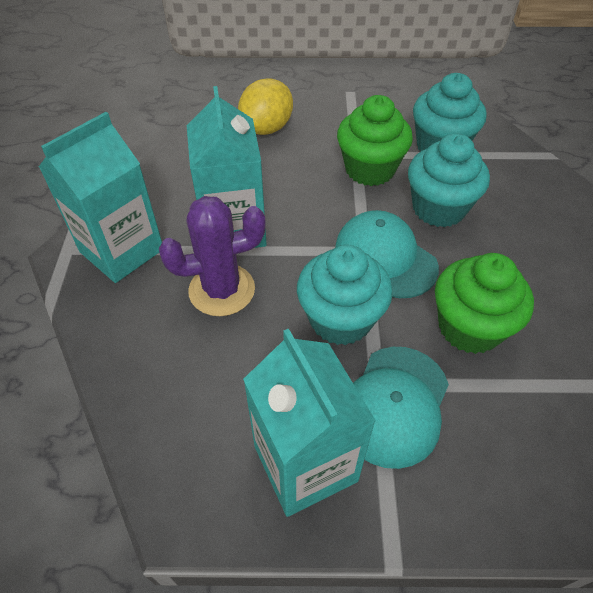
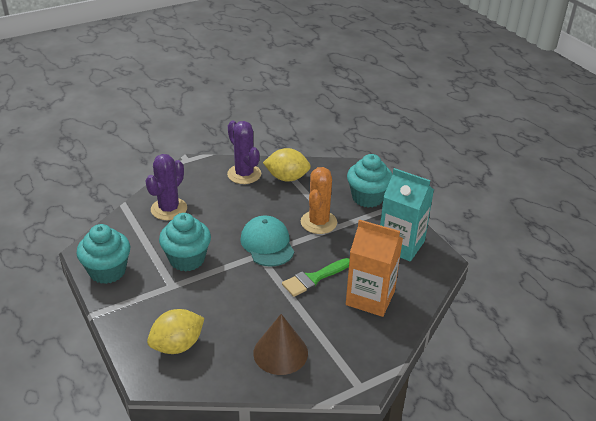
brown cone: 0 -> 1
green brush: 0 -> 1
green cupcake: 2 -> 0
orange cactus: 0 -> 1
orange carton: 0 -> 1
purple cactus: 1 -> 2
turquoise cap: 2 -> 1
turquoise carton: 3 -> 1
yellow lemon: 1 -> 2

